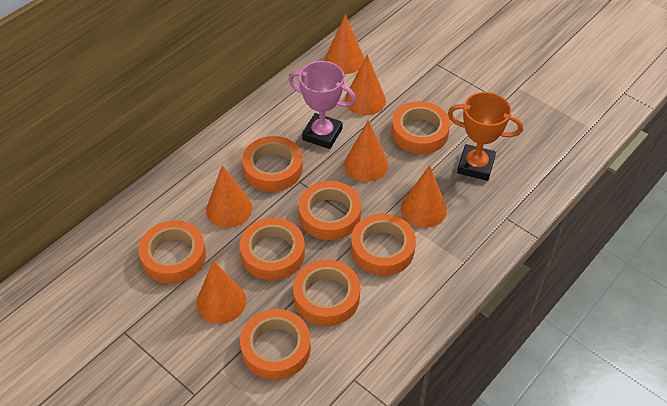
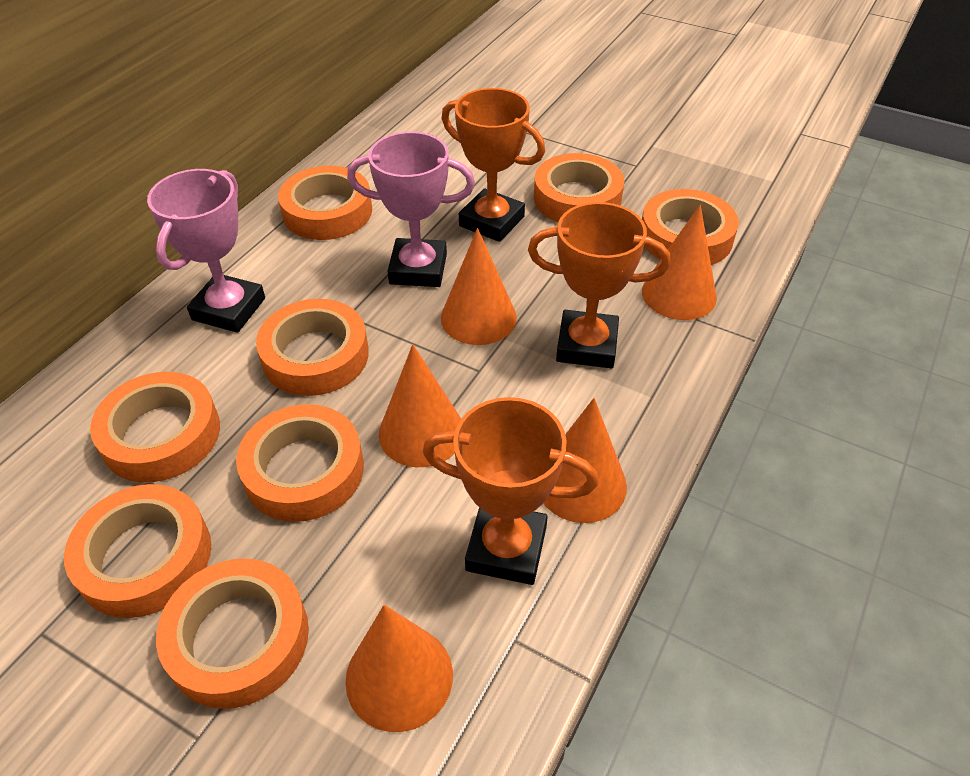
orange cone: 6 -> 5
orange trophy: 1 -> 3
pink trophy: 1 -> 2

